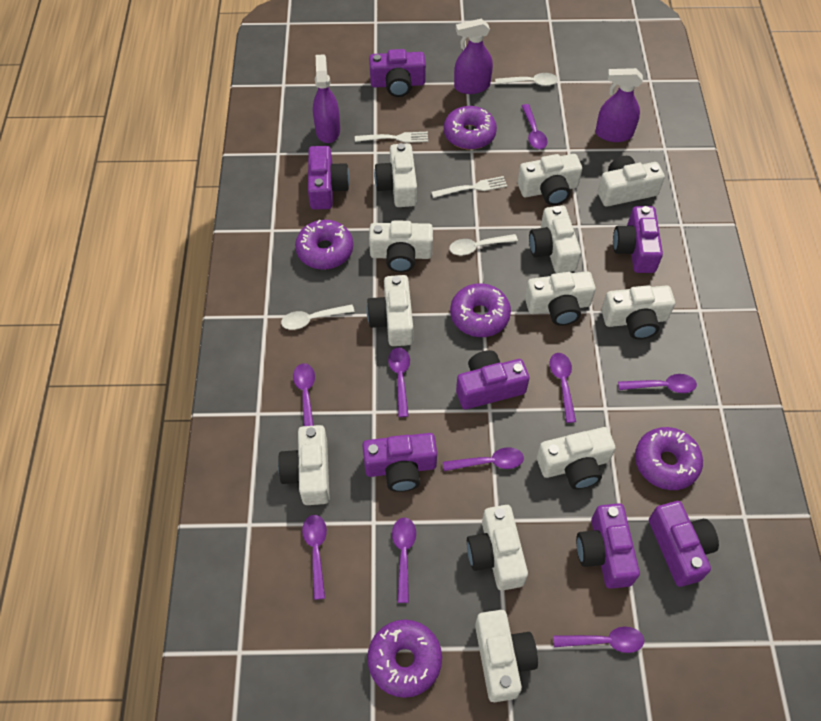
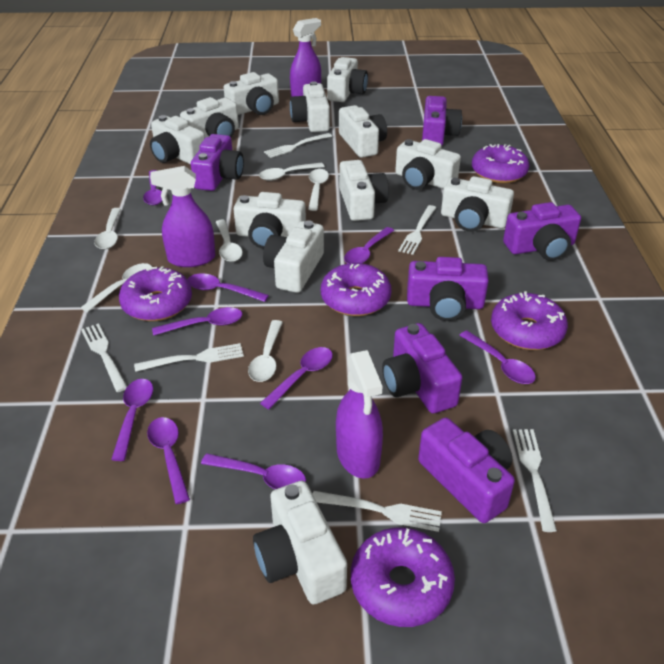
purple camera: 7 -> 6
white fork: 2 -> 6
white spoon: 3 -> 6

